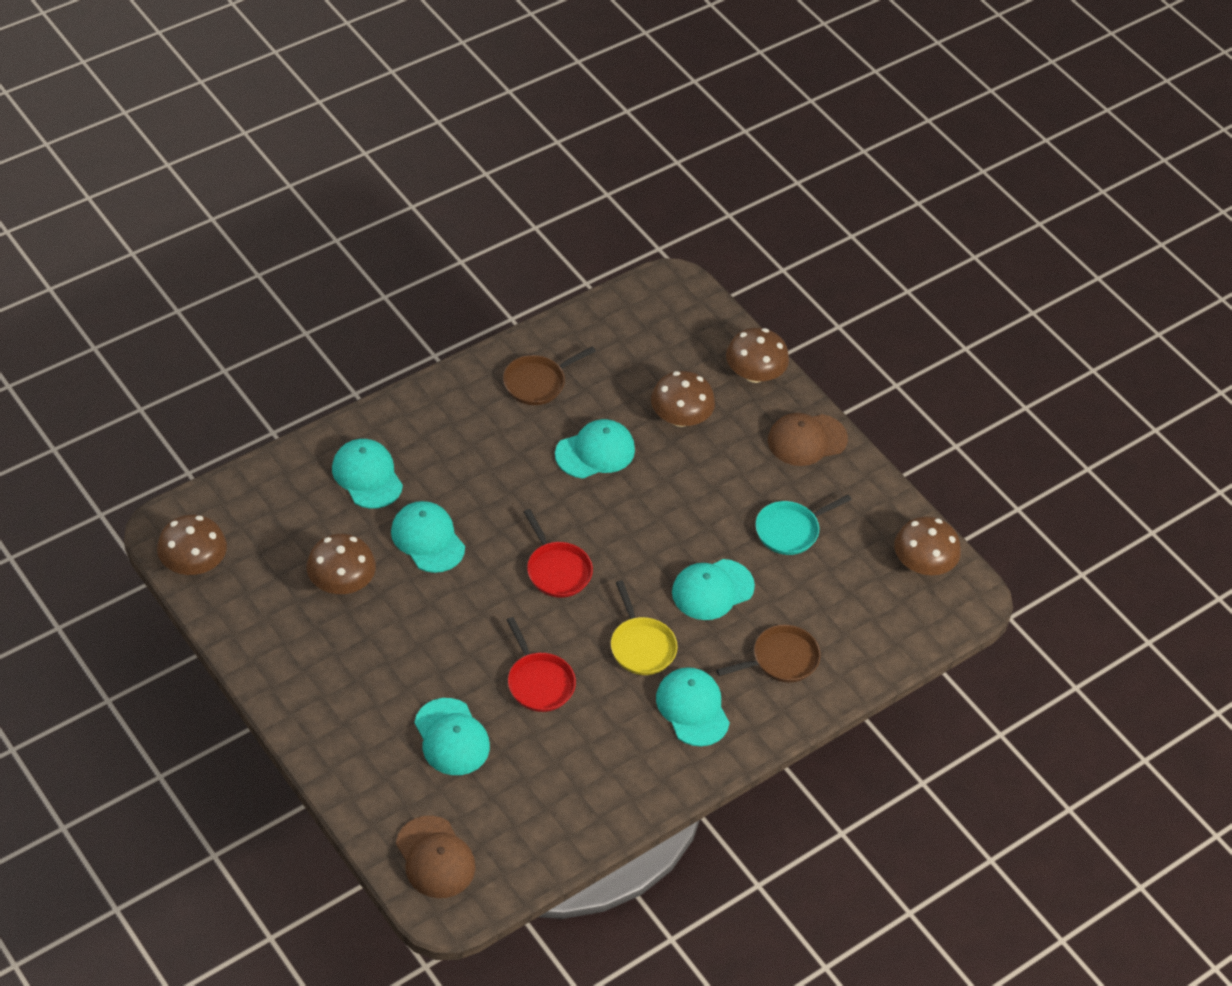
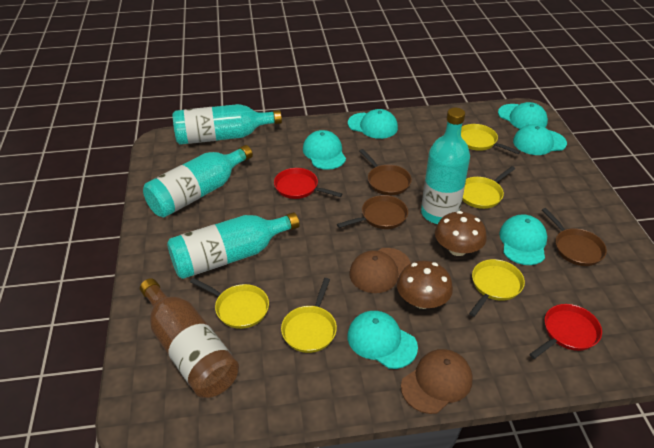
brown bottle: 0 -> 1
brown mushroom: 5 -> 2
brown pan: 2 -> 3
turquoise bottle: 0 -> 4
turquoise pan: 1 -> 0
yellow pan: 1 -> 5

